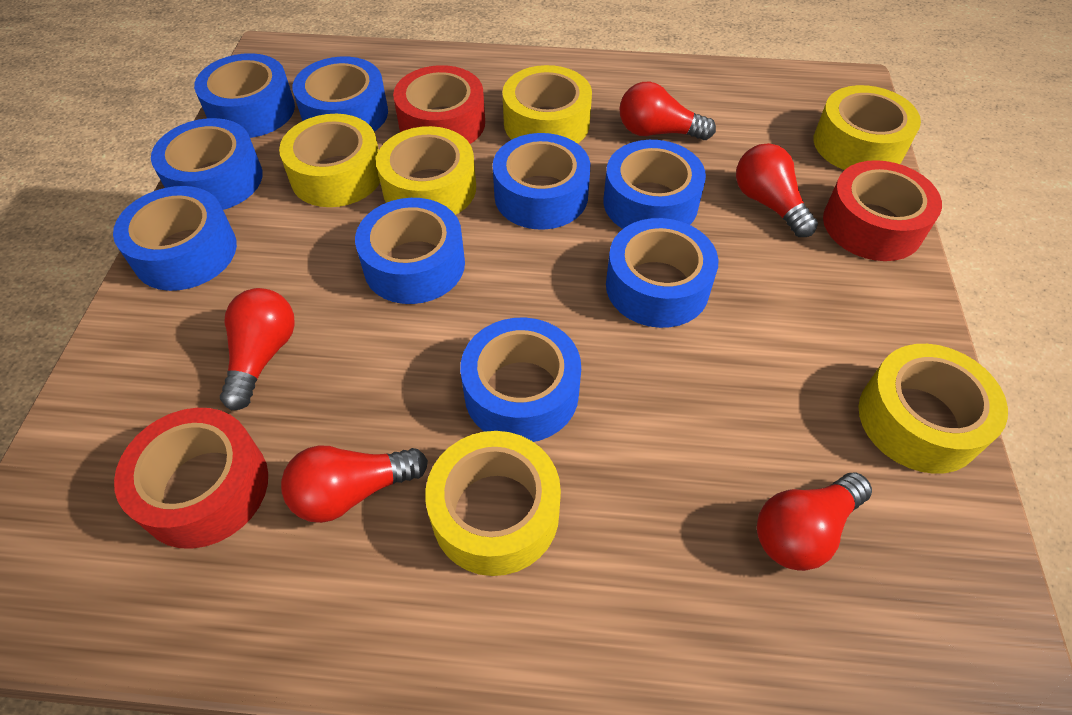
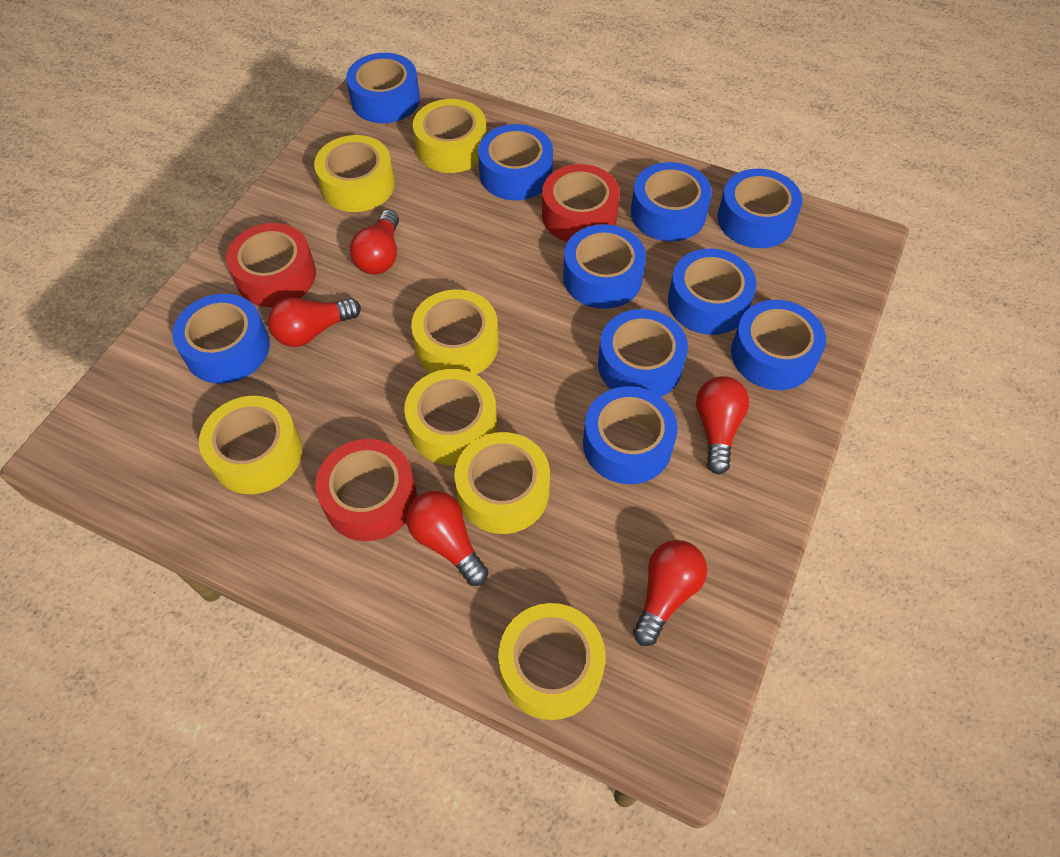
blue tape: 9 -> 10
yellow tape: 6 -> 7

